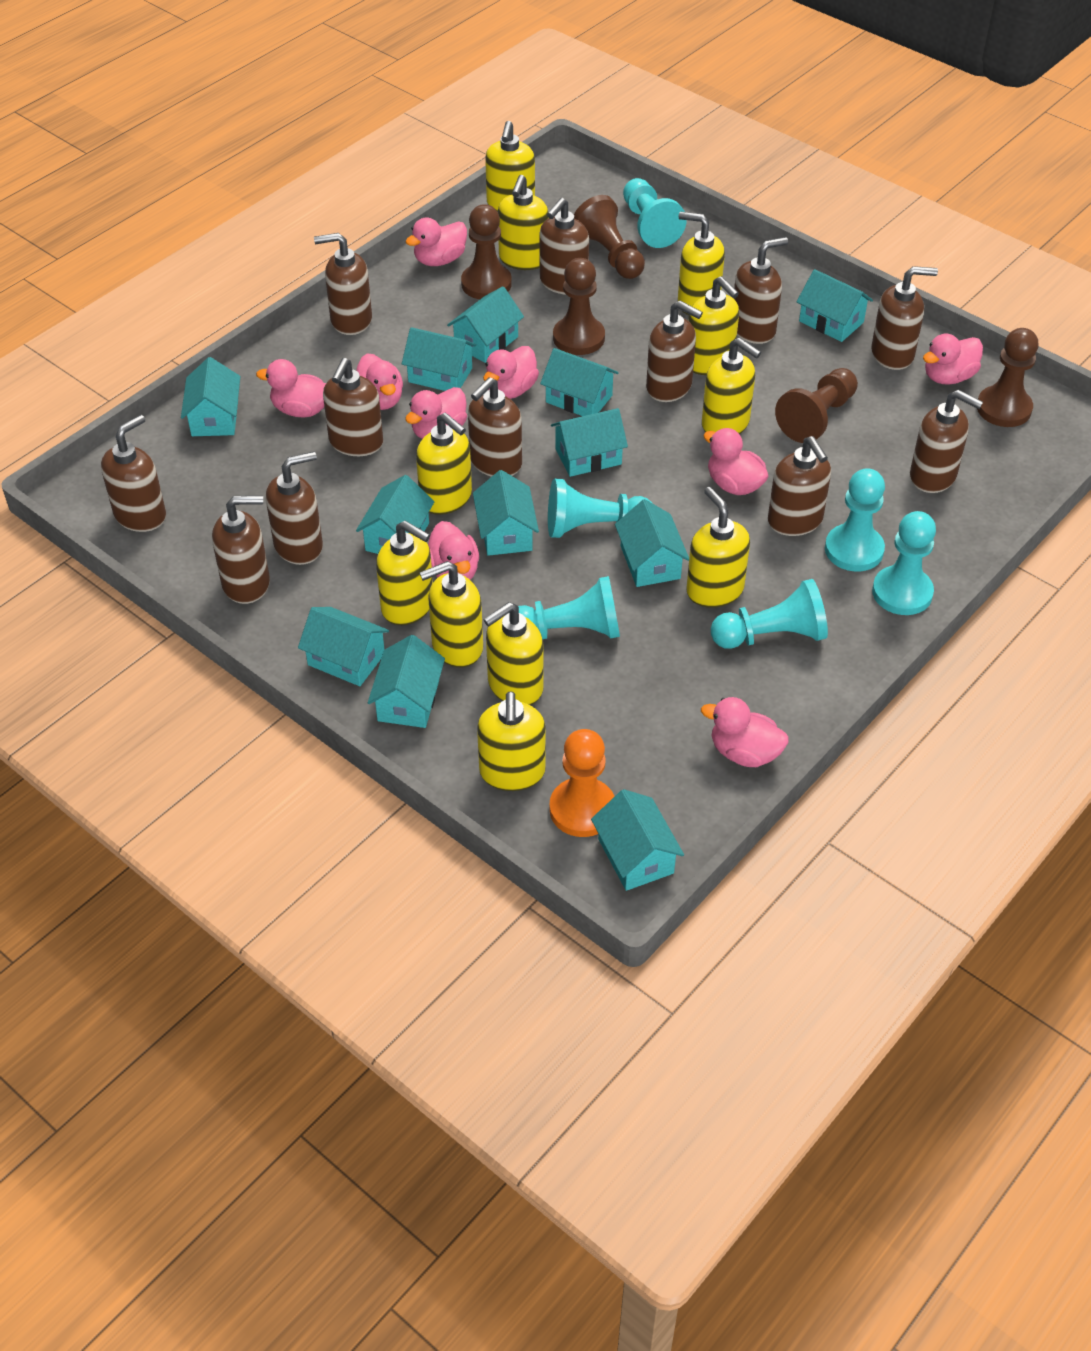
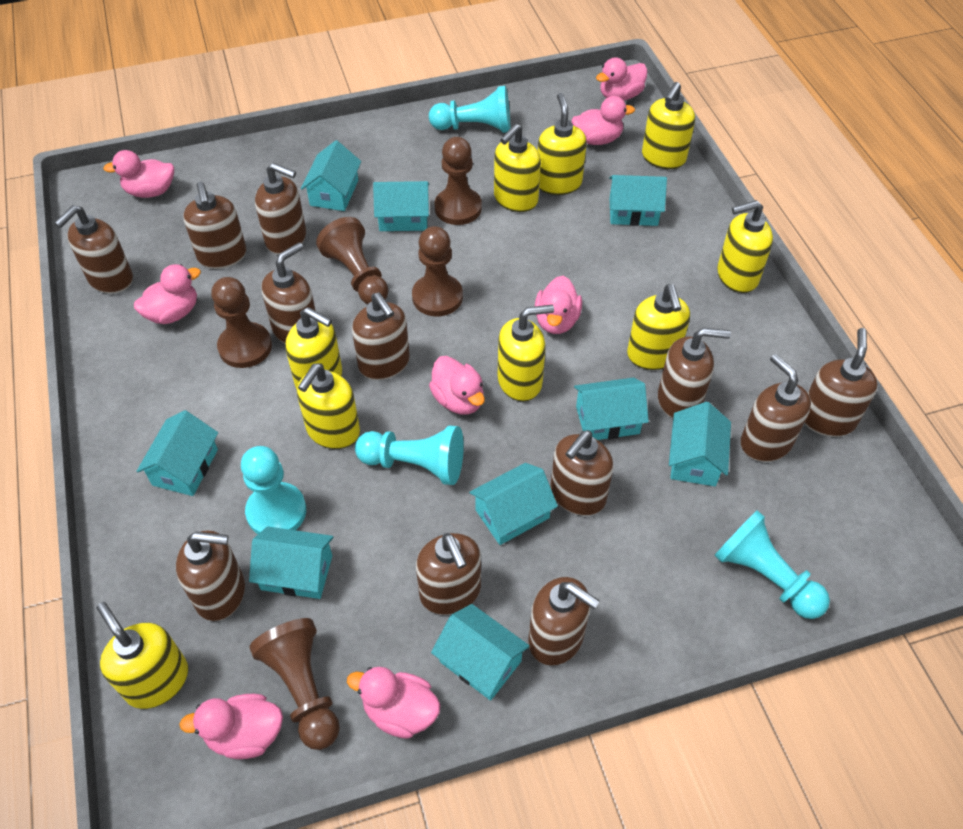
orange pawn: 1 -> 0
pink duck: 9 -> 8
turquoise house: 12 -> 9
turquoise pawn: 6 -> 4
yellow soap dispenser: 11 -> 9

